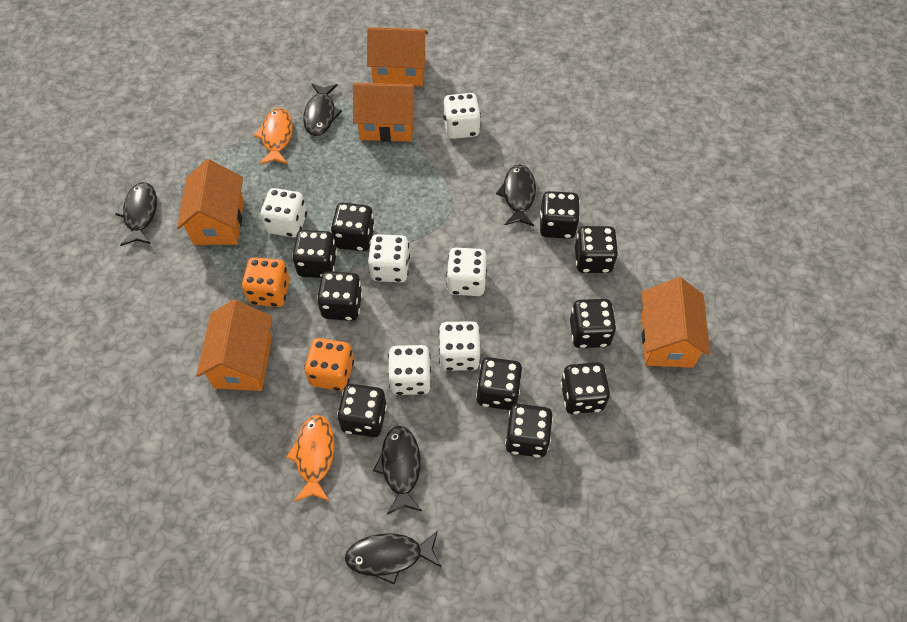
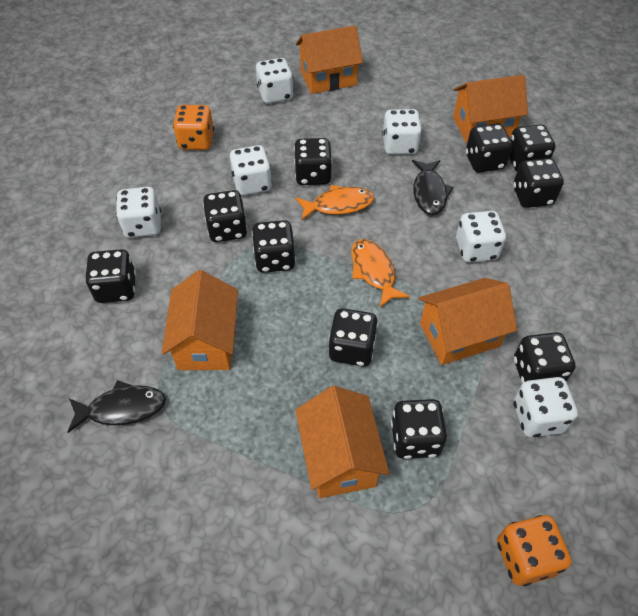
black fish: 5 -> 2

